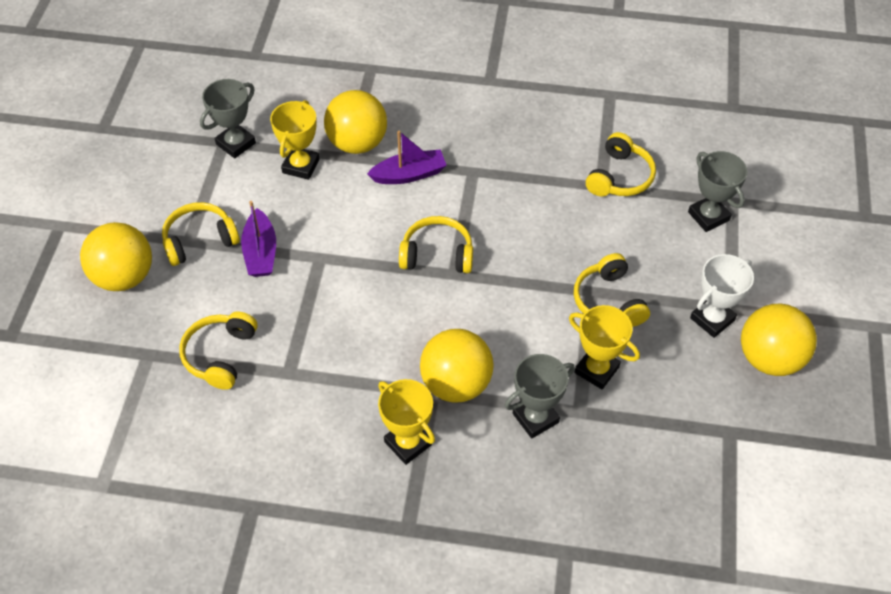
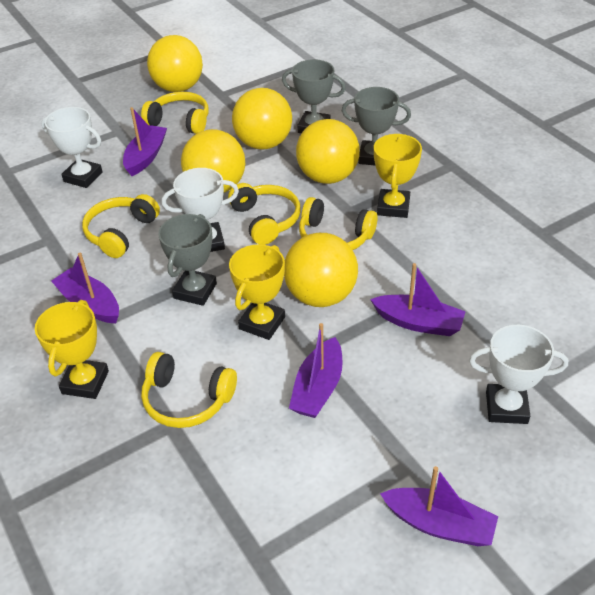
purple boat: 2 -> 5
white trophy: 1 -> 3
yellow ball: 4 -> 5

